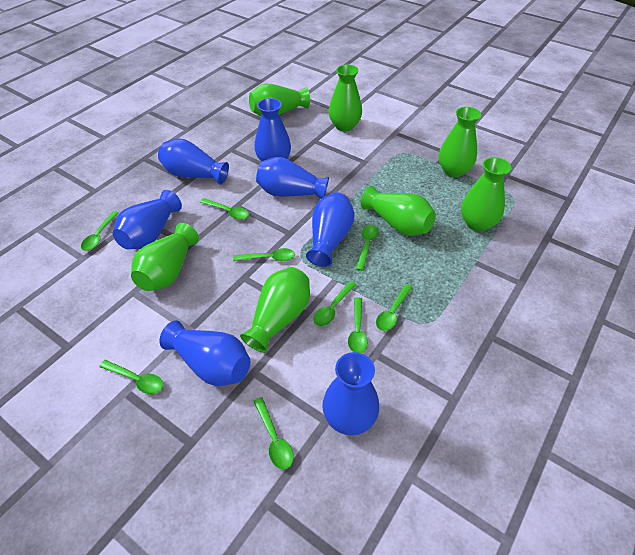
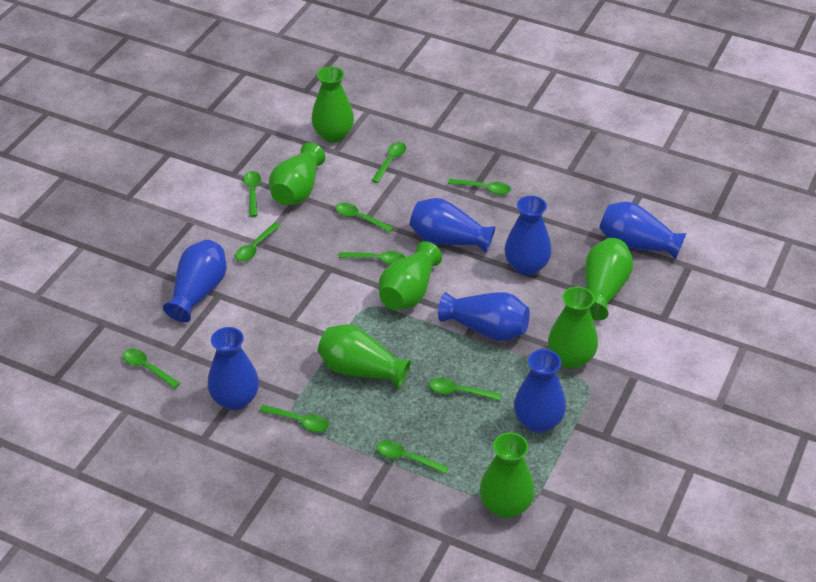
green spoon: 9 -> 10

